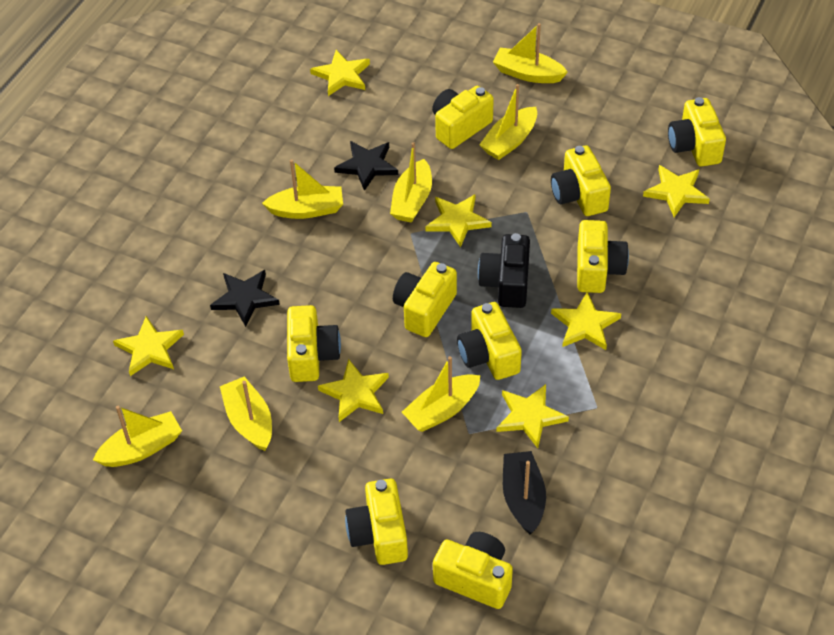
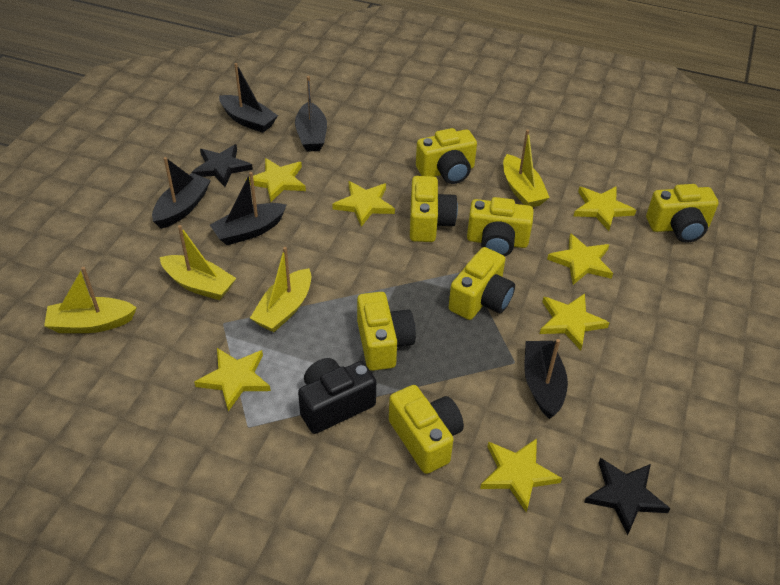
black boat: 1 -> 5
yellow boat: 7 -> 4
yellow camera: 9 -> 7

